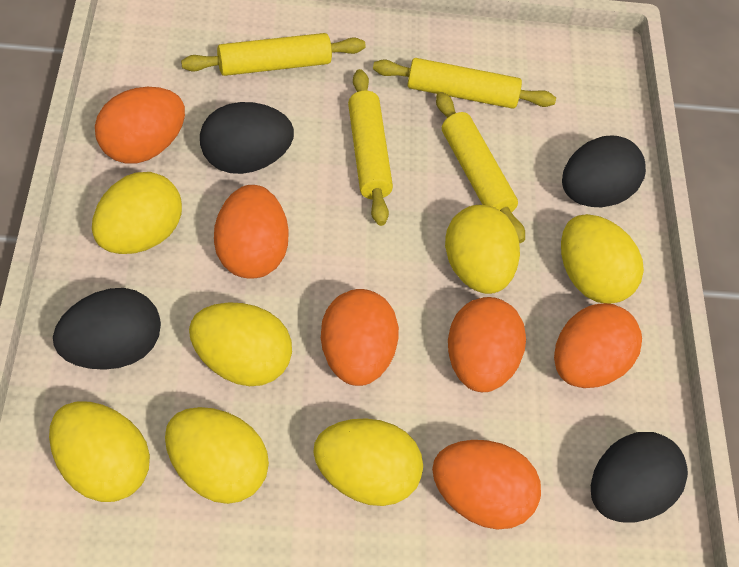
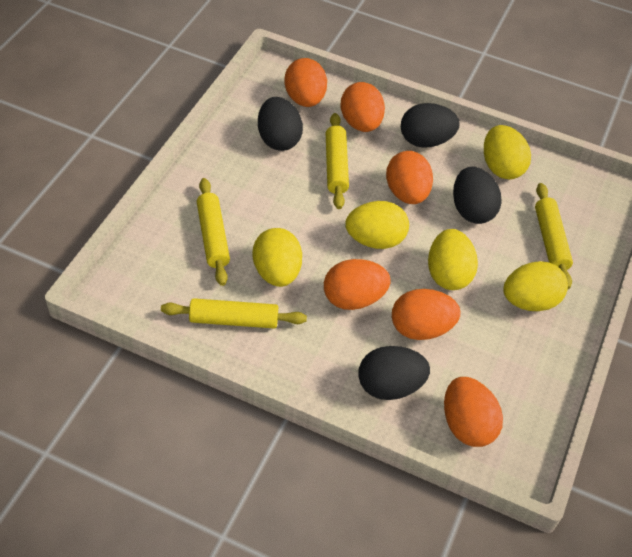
yellow egg: 7 -> 5

